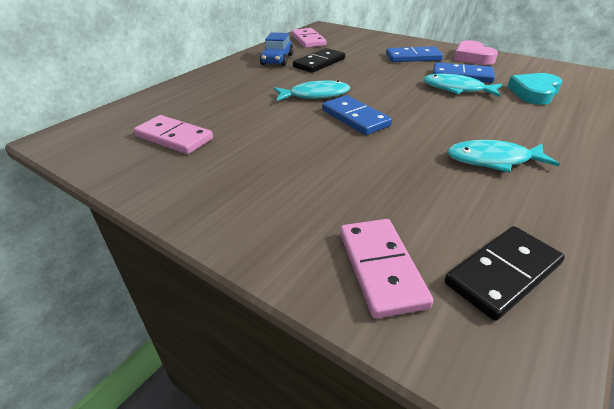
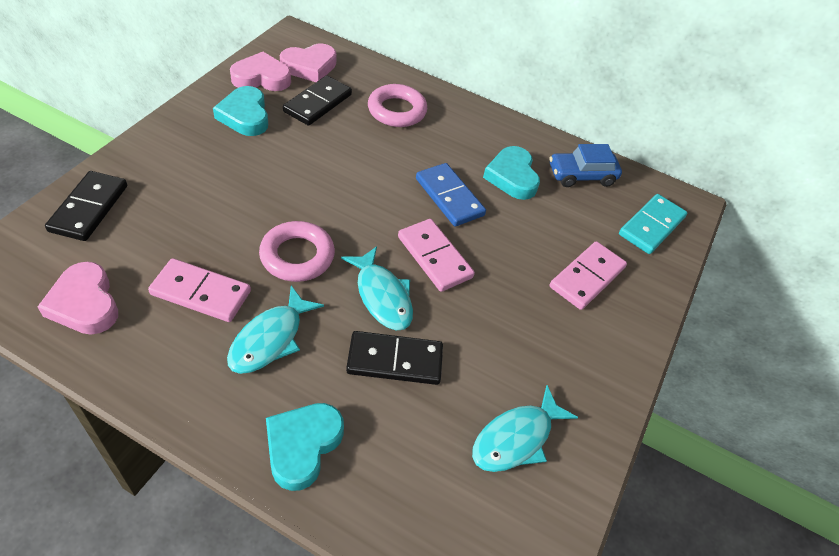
black domino: 2 -> 3
blue domino: 3 -> 1
pink heart: 1 -> 3
pink ring: 0 -> 2
turquoise domino: 0 -> 1
turquoise heart: 1 -> 3

